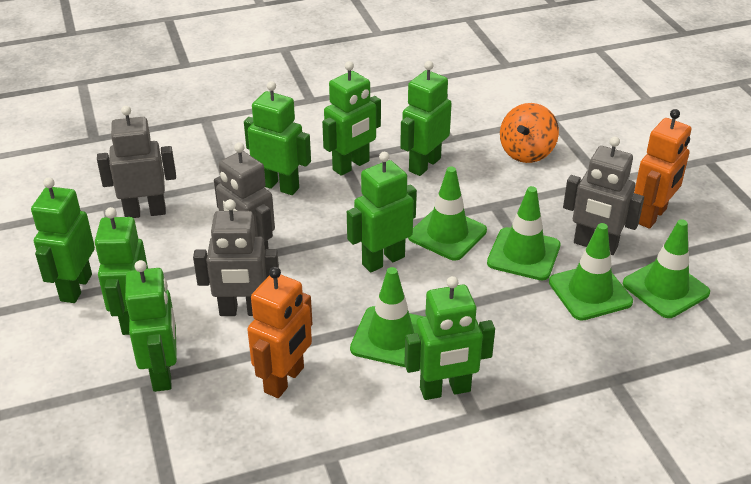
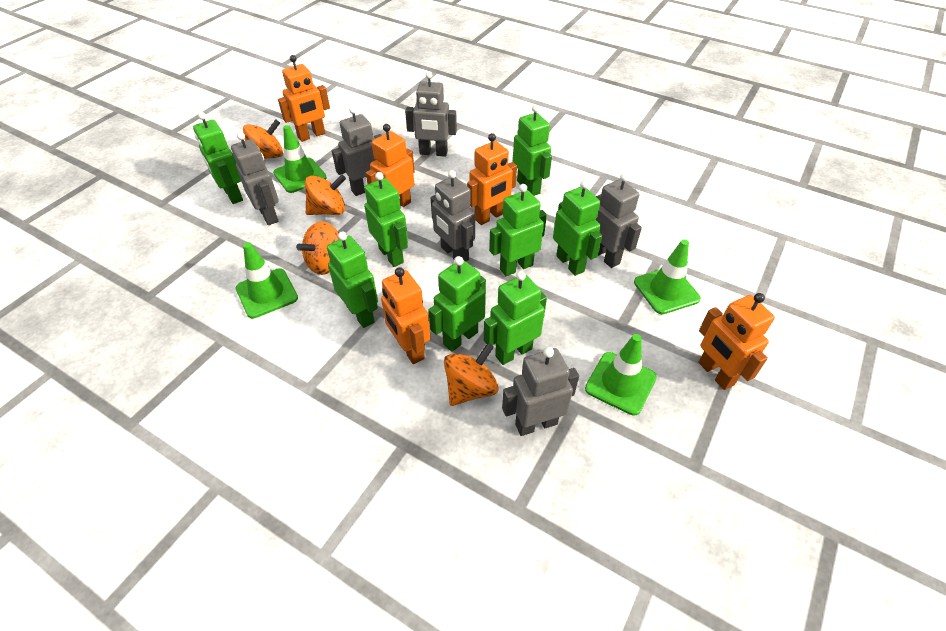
green traffic cone: 5 -> 4
grey robot: 4 -> 6
orange robot: 2 -> 5
orange spinning top: 1 -> 4

